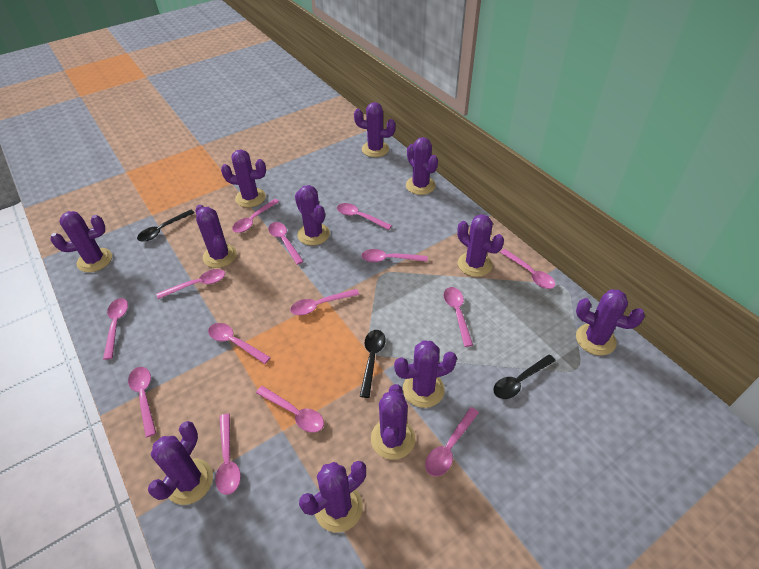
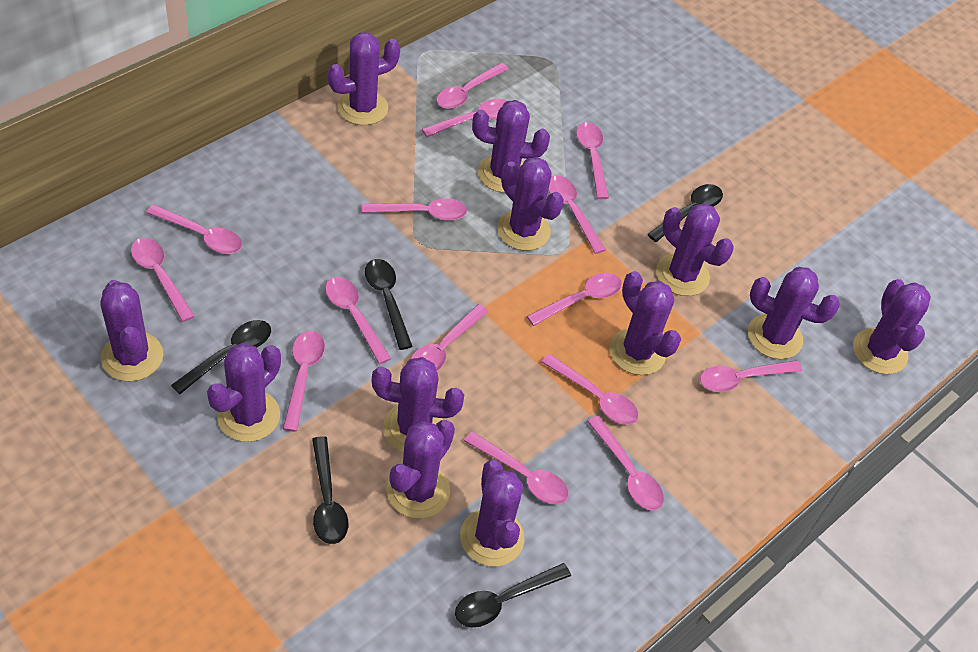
black spoon: 3 -> 5
pink spoon: 14 -> 15

